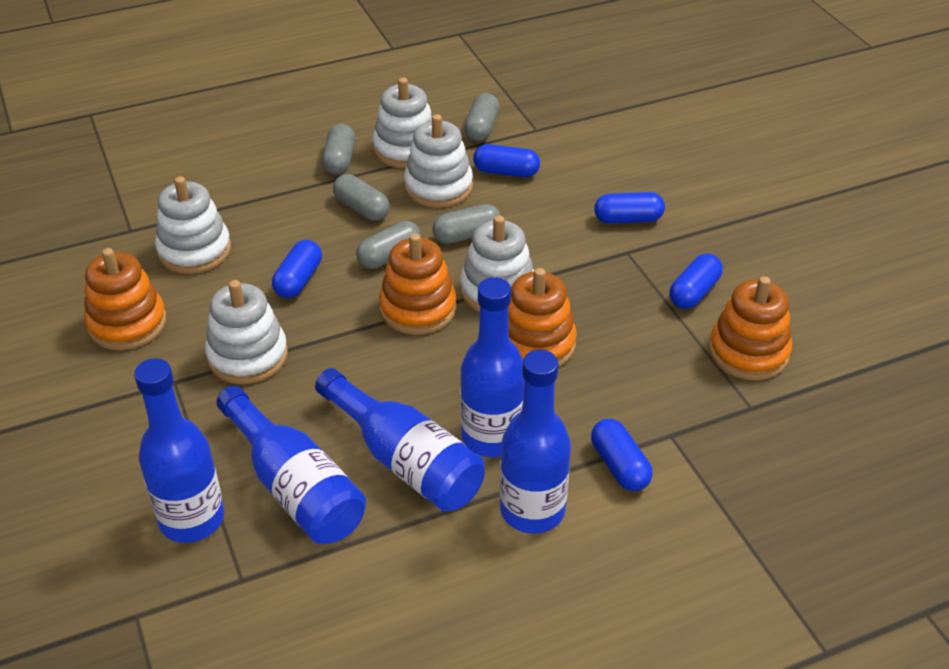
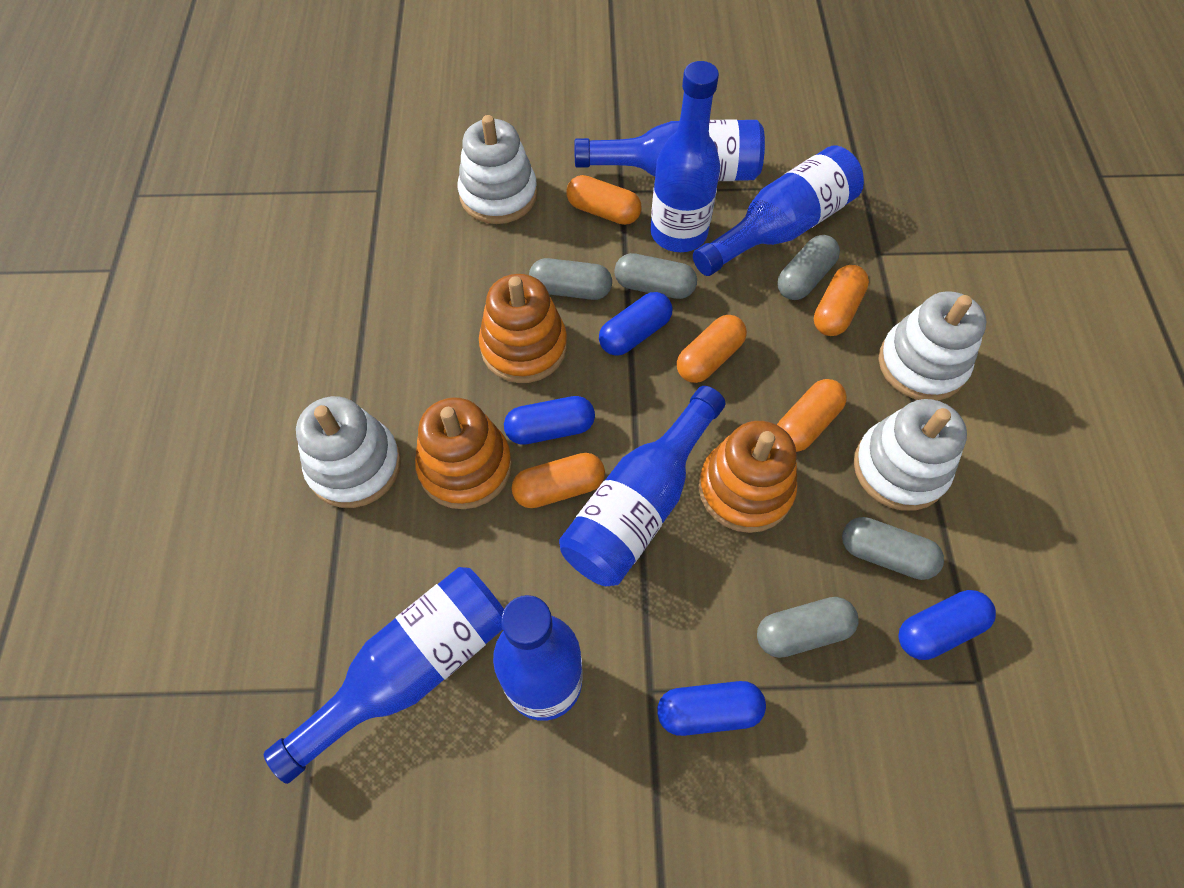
blue bottle: 5 -> 6
blue capsule: 5 -> 4
orange capsule: 0 -> 5
orange stacking toy: 4 -> 3
white stacking toy: 5 -> 4

